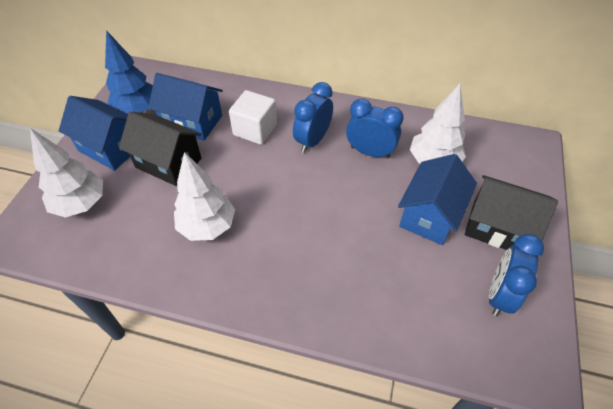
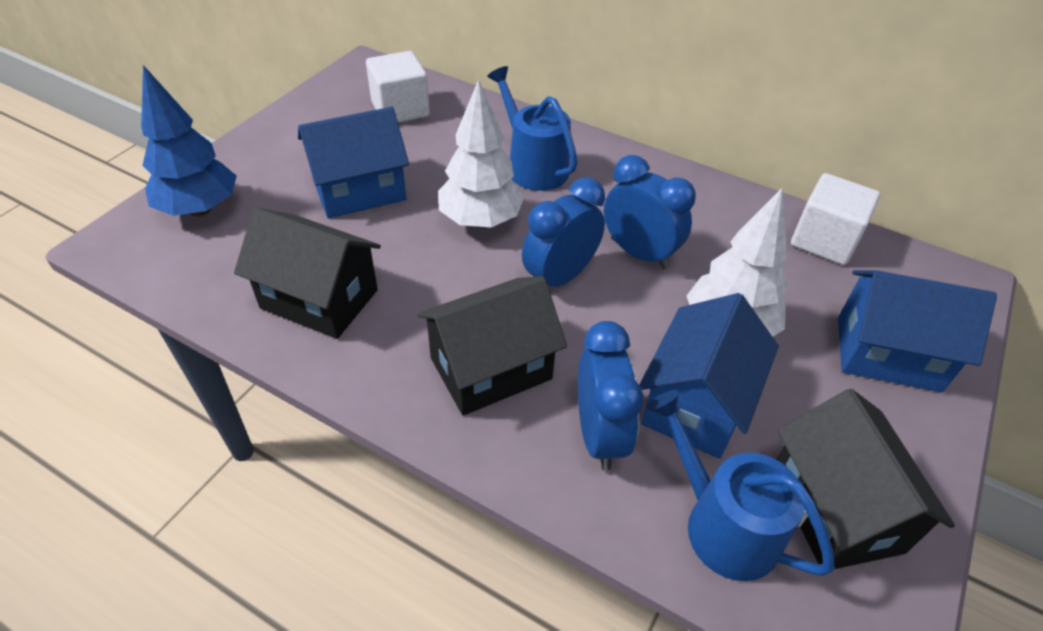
black house: 2 -> 3
blue watering can: 0 -> 2
white cube: 1 -> 2
white tree: 3 -> 2

